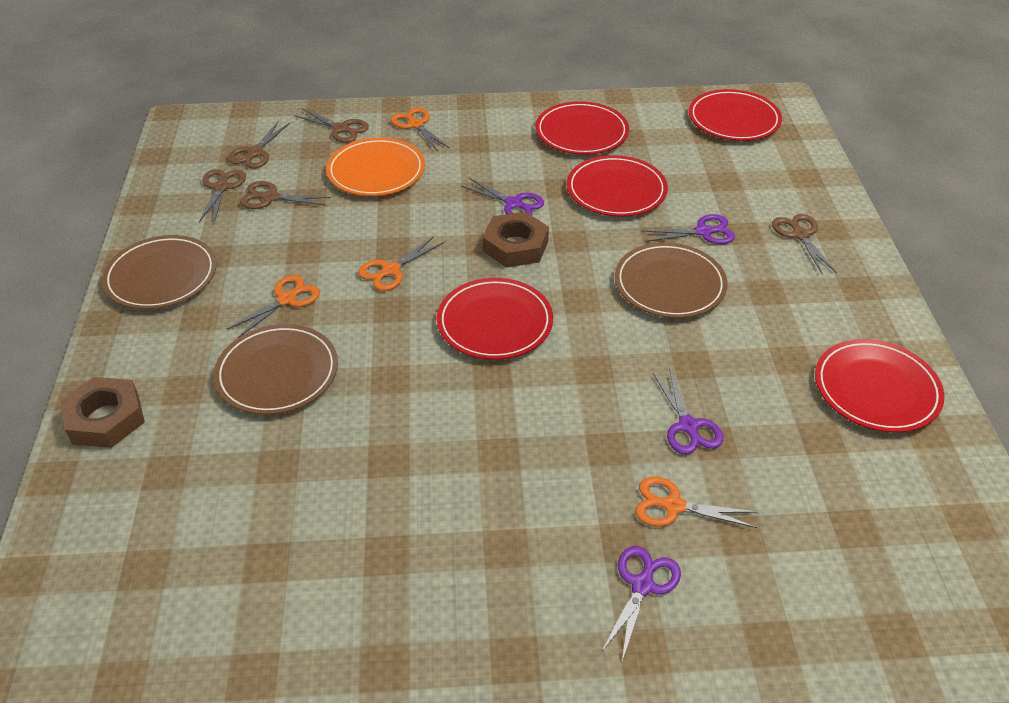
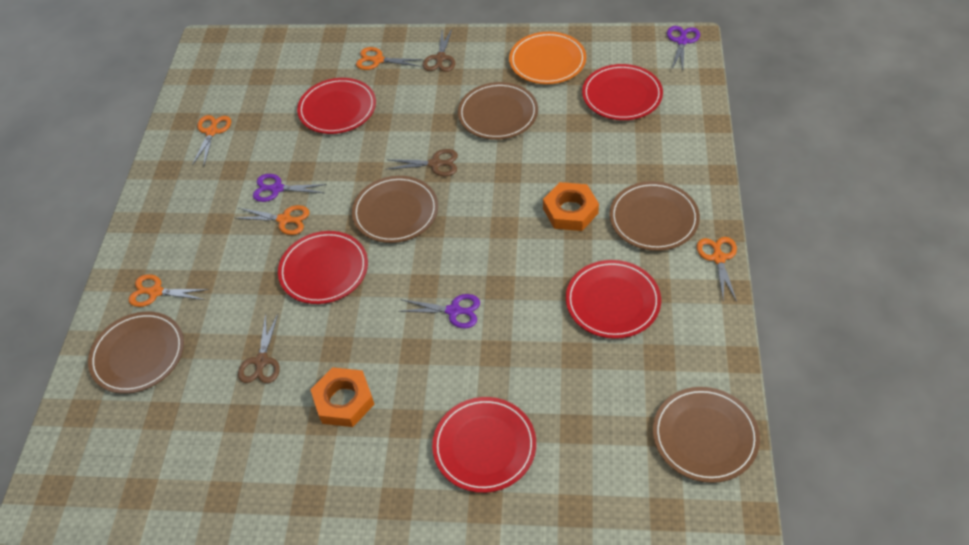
brown nut: 2 -> 0
brown plate: 3 -> 5
brown scissors: 5 -> 3
orange nut: 0 -> 2
orange scissors: 4 -> 5
purple scissors: 4 -> 3

